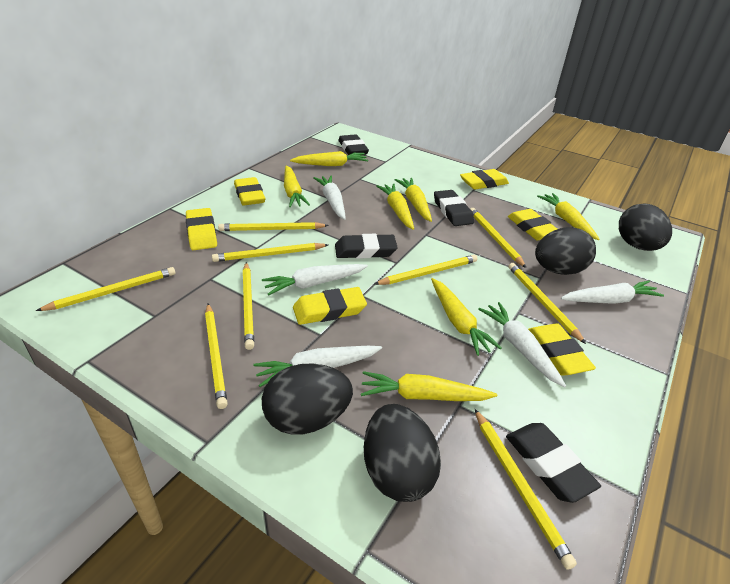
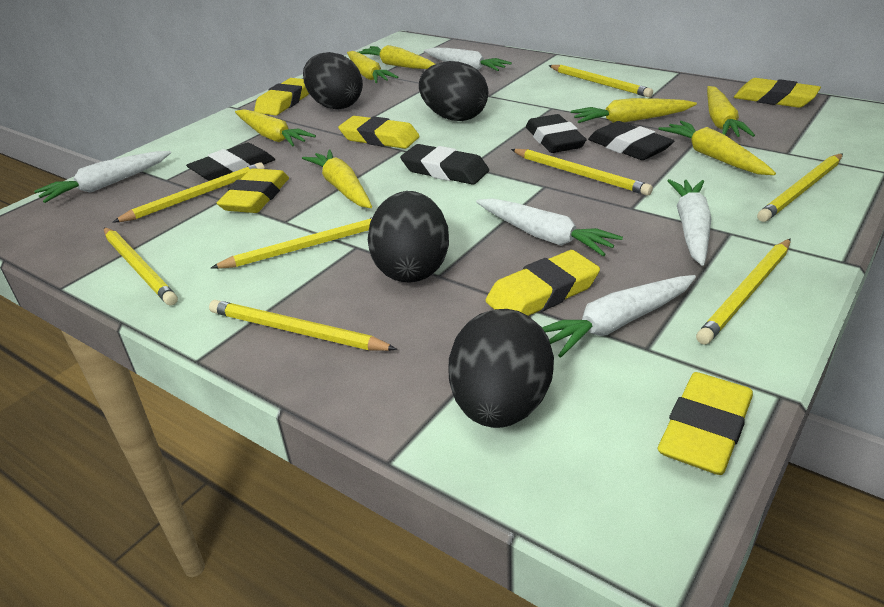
yellow pencil: 9 -> 8

